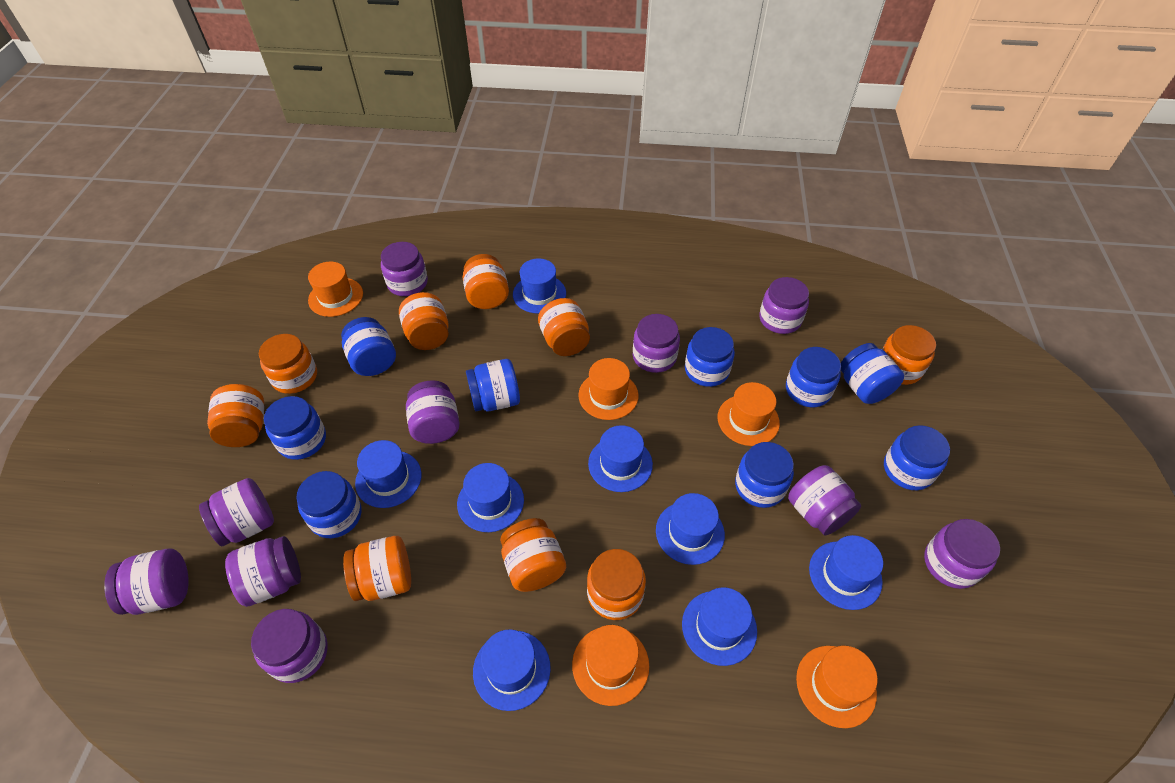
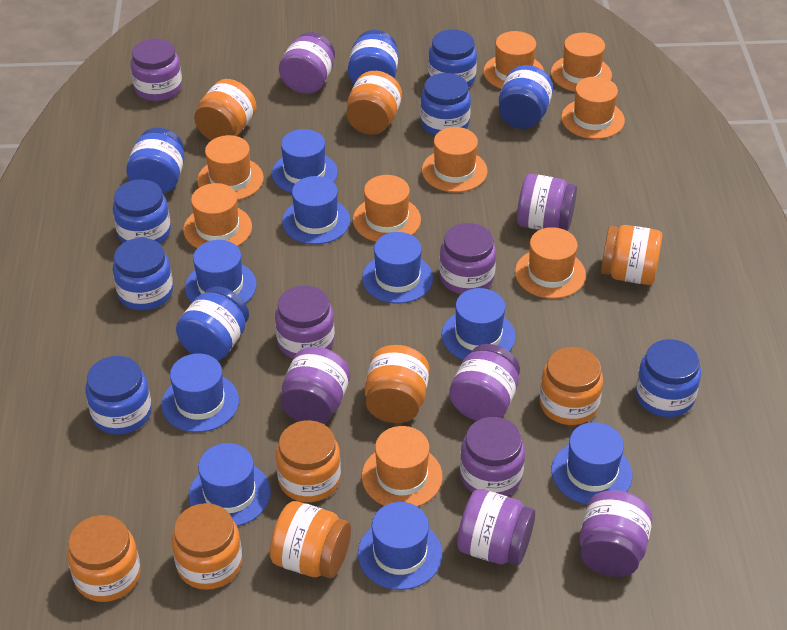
blue hat: 8 -> 9
blue jar: 9 -> 10
orange hat: 5 -> 9

